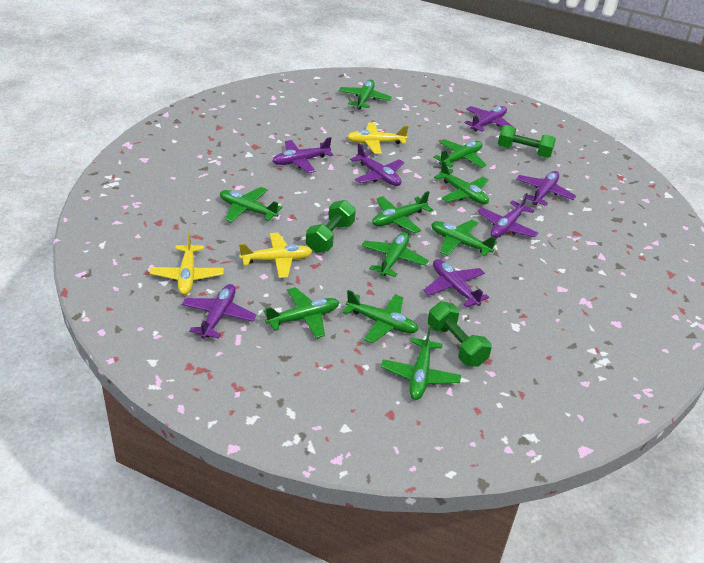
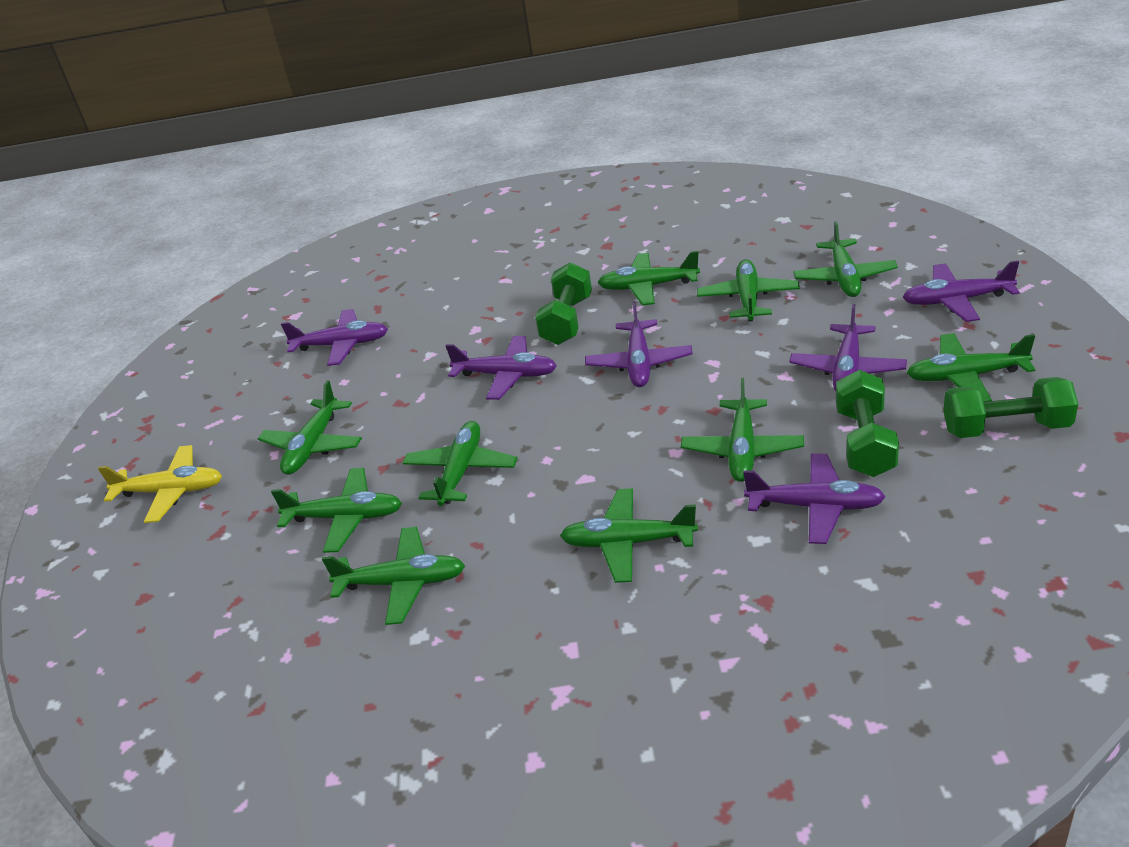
purple plane: 7 -> 6
yellow plane: 3 -> 1

